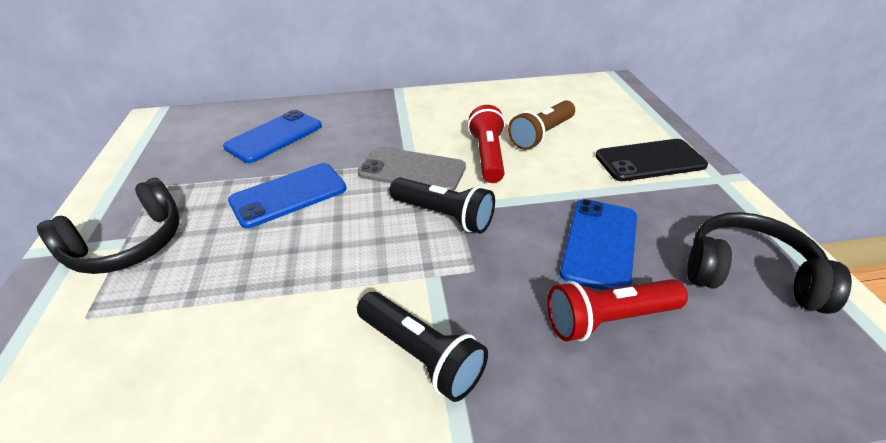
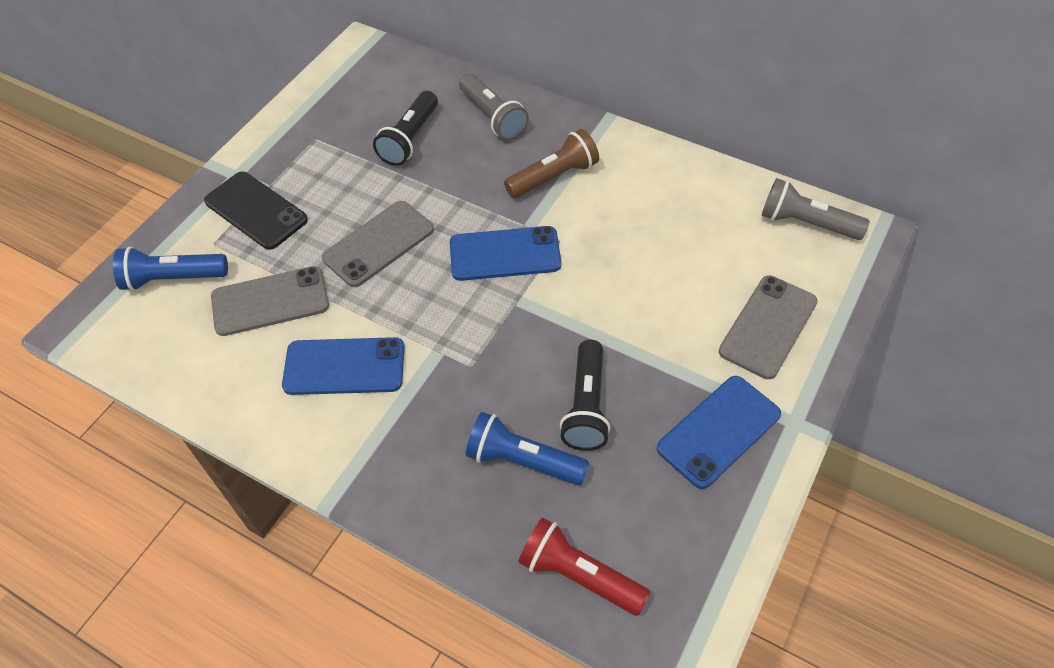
black headphones: 2 -> 0
blue flashlight: 0 -> 2
grey flashlight: 0 -> 2
grey phone: 1 -> 3
red flashlight: 2 -> 1

